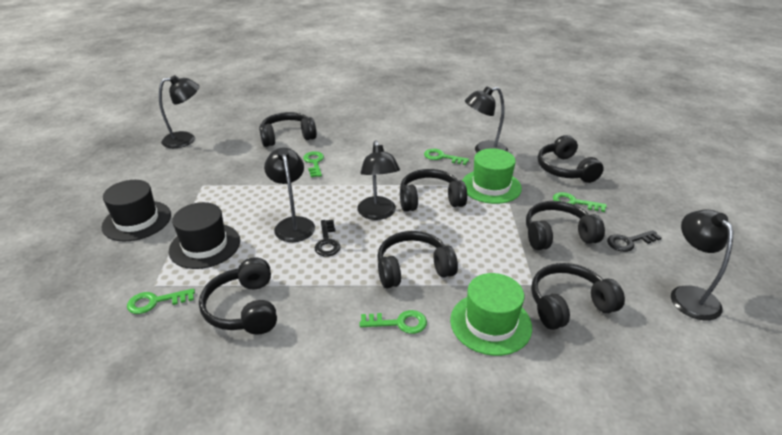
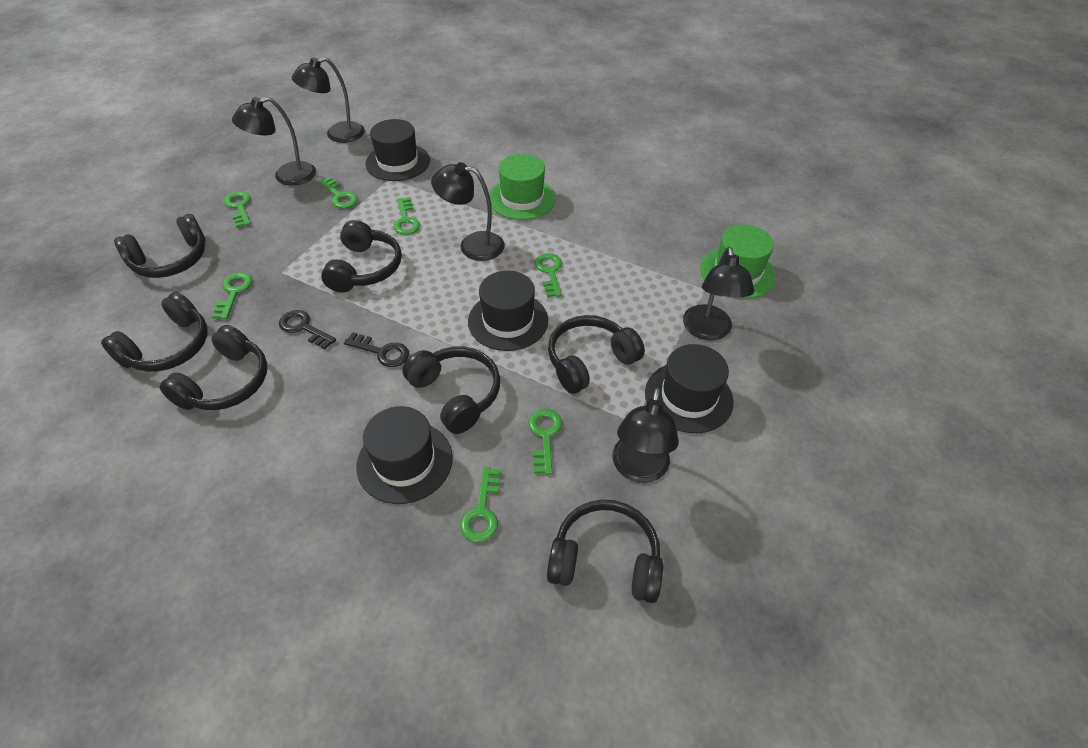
black hat: 2 -> 4
green key: 5 -> 7

